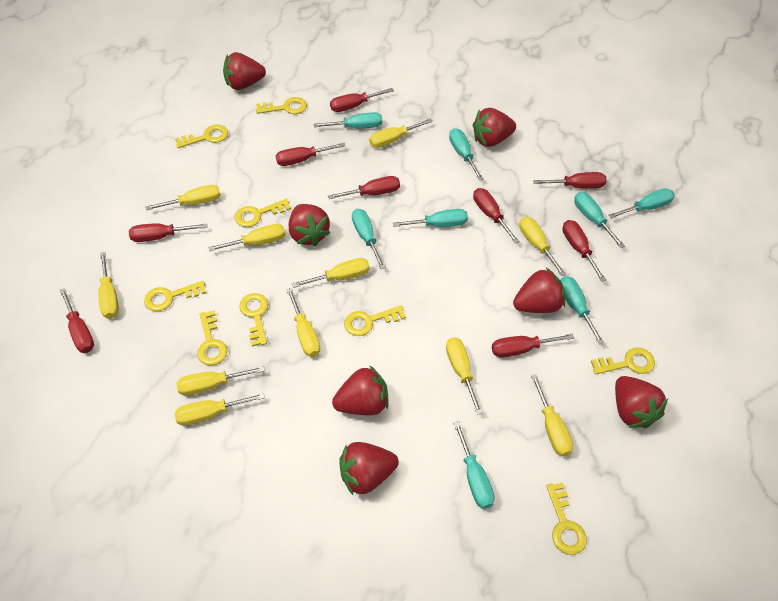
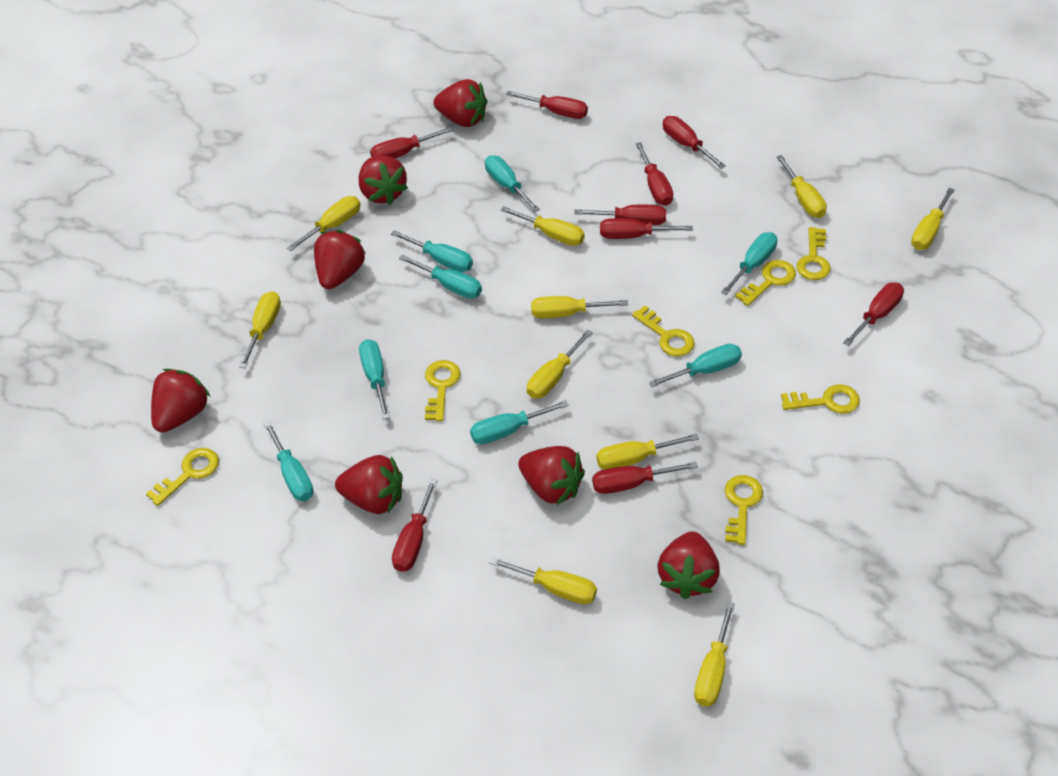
yellow key: 9 -> 7
yellow screwdriver: 11 -> 10

